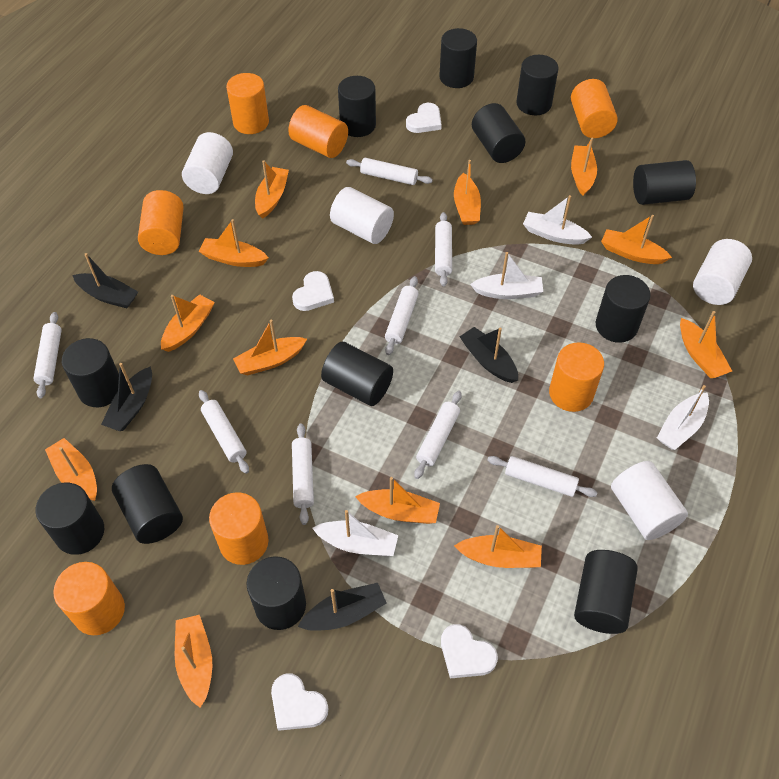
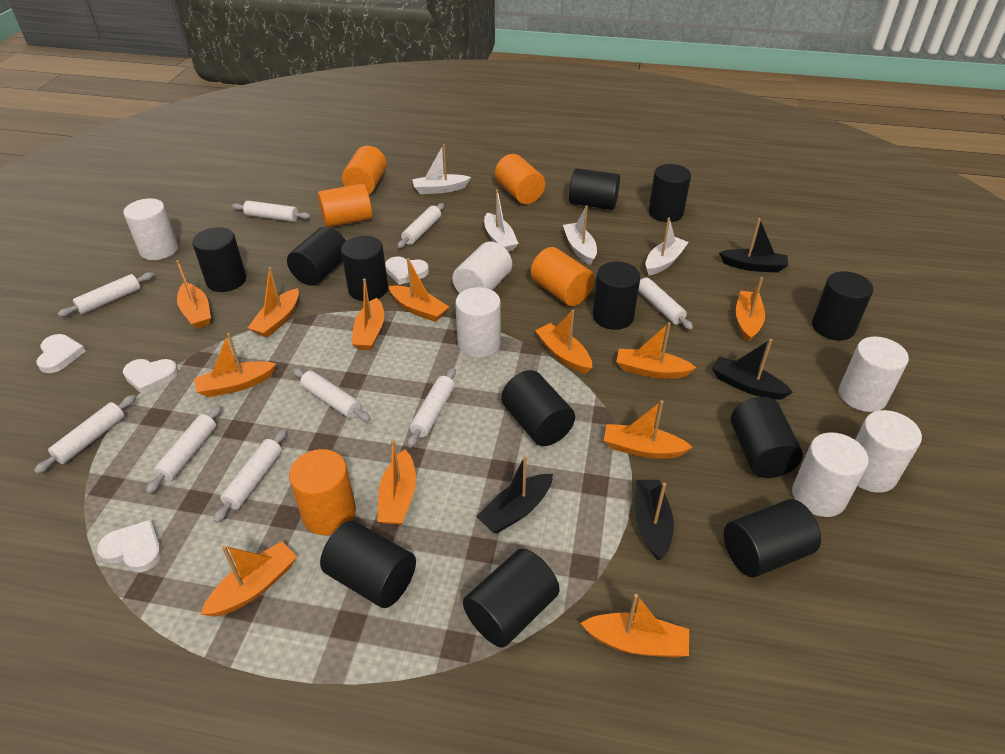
orange cylinder: 7 -> 5
white cylinder: 4 -> 6
white rolling pin: 8 -> 9

